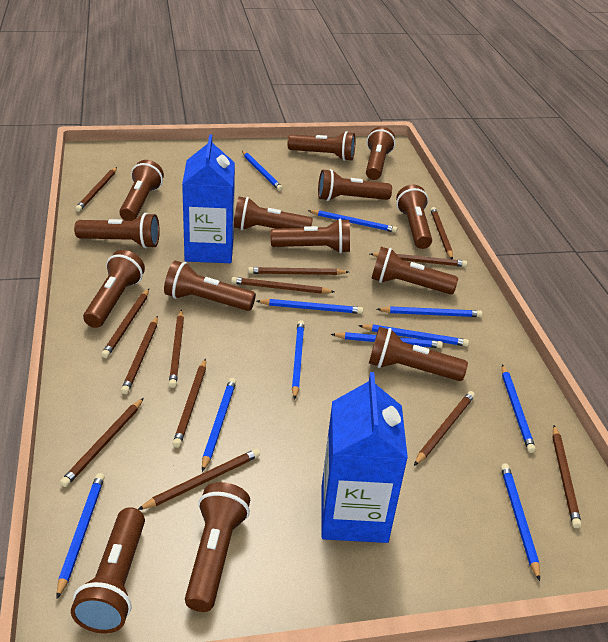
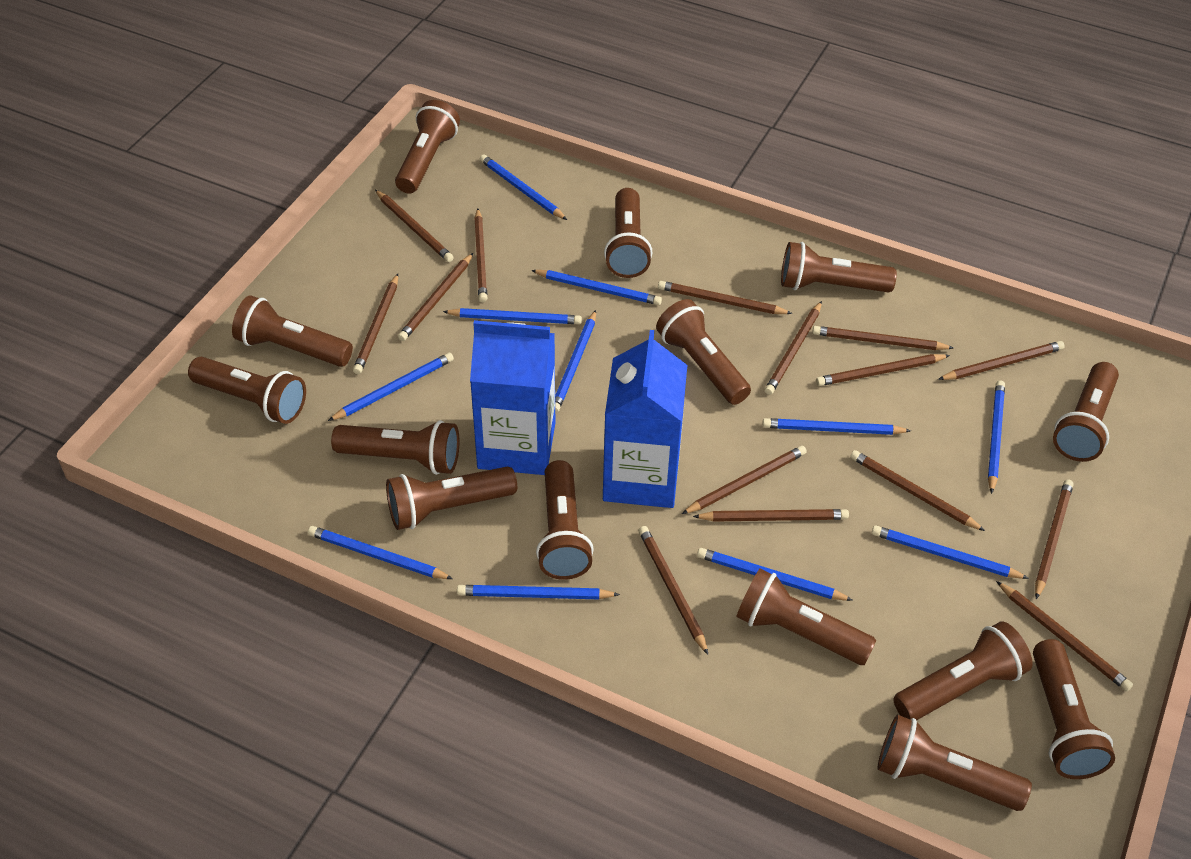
brown pencil: 13 -> 15

